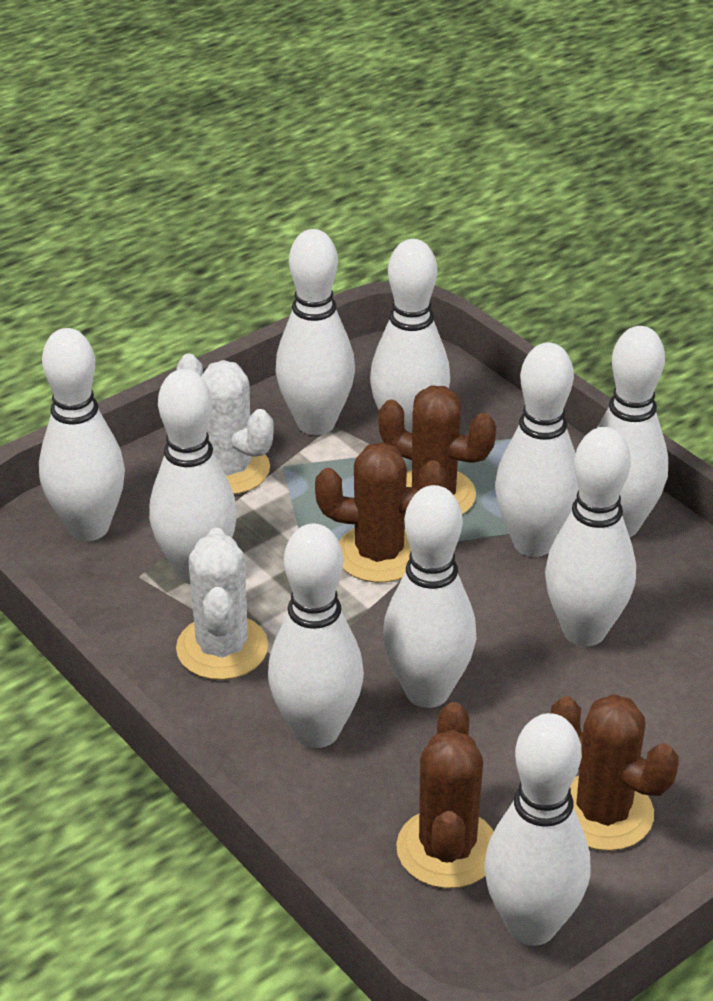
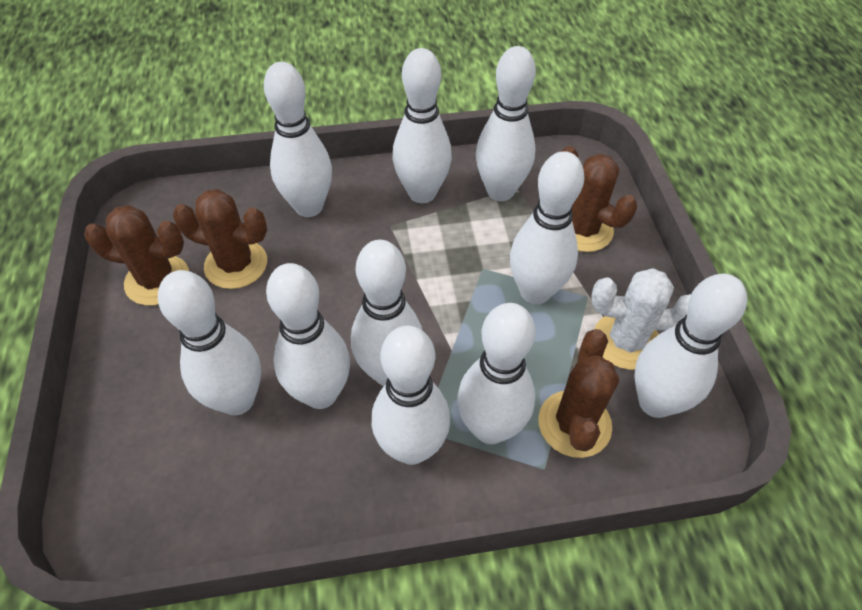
white cactus: 2 -> 1

